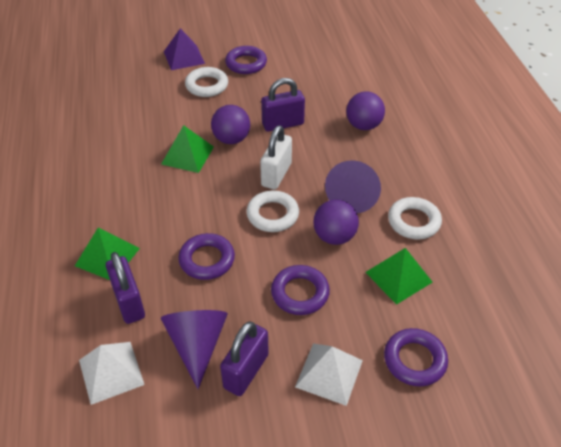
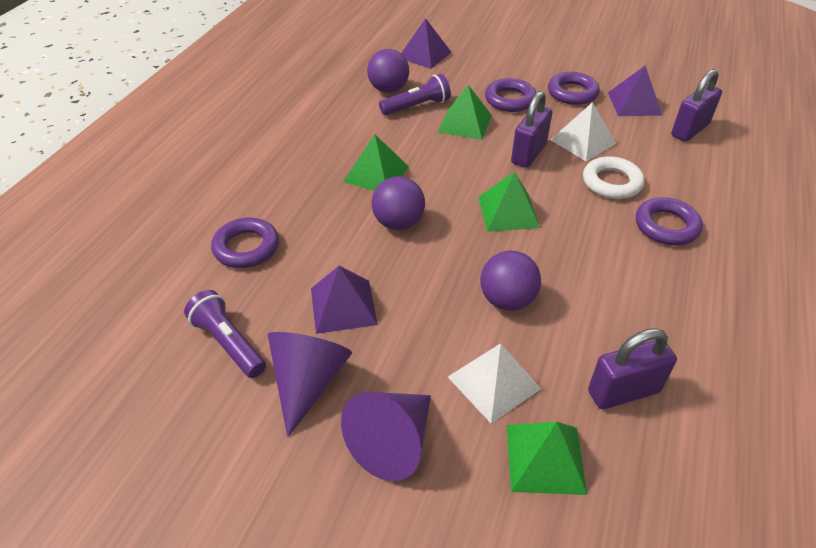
green pyramid: 3 -> 4
purple flashlight: 0 -> 2
purple pyramid: 1 -> 3
white padlock: 1 -> 0
white ring: 3 -> 1

